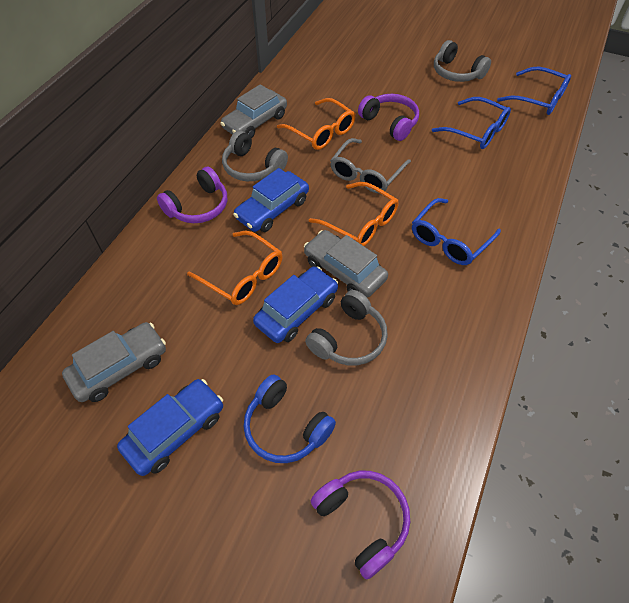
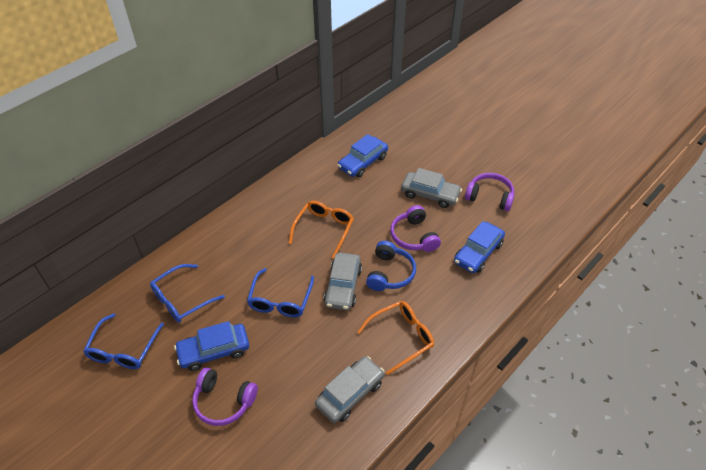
grey glasses: 1 -> 0
grey headphones: 3 -> 0
orange glasses: 3 -> 2

